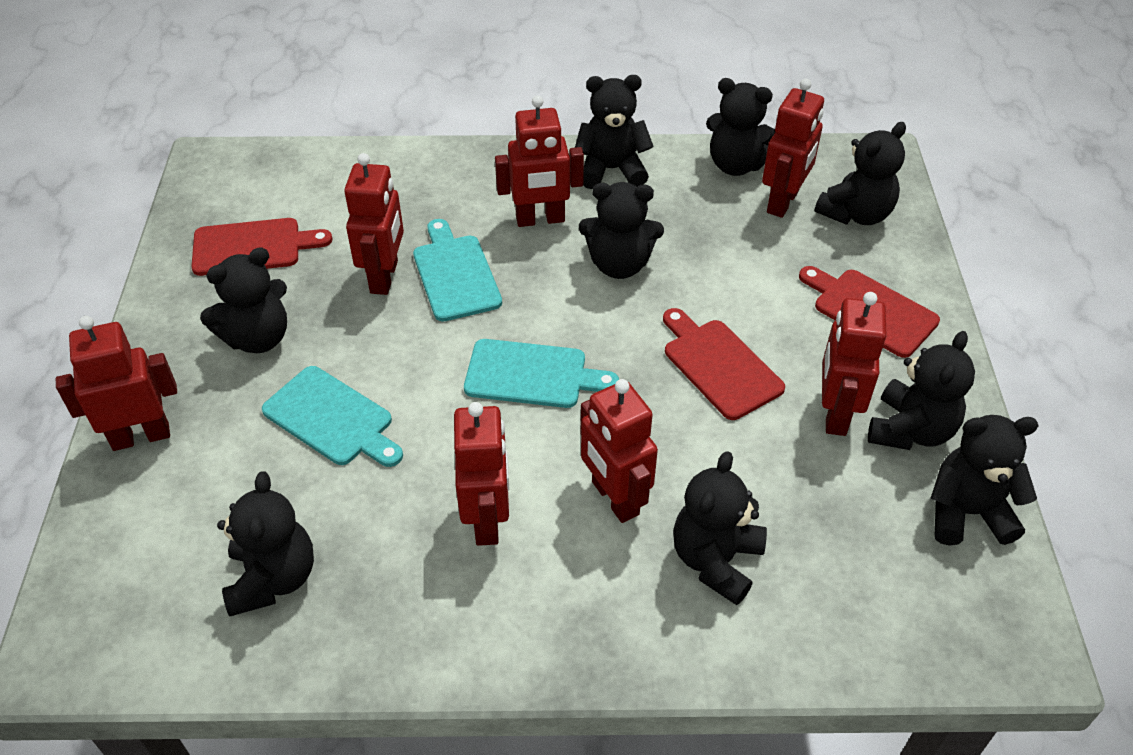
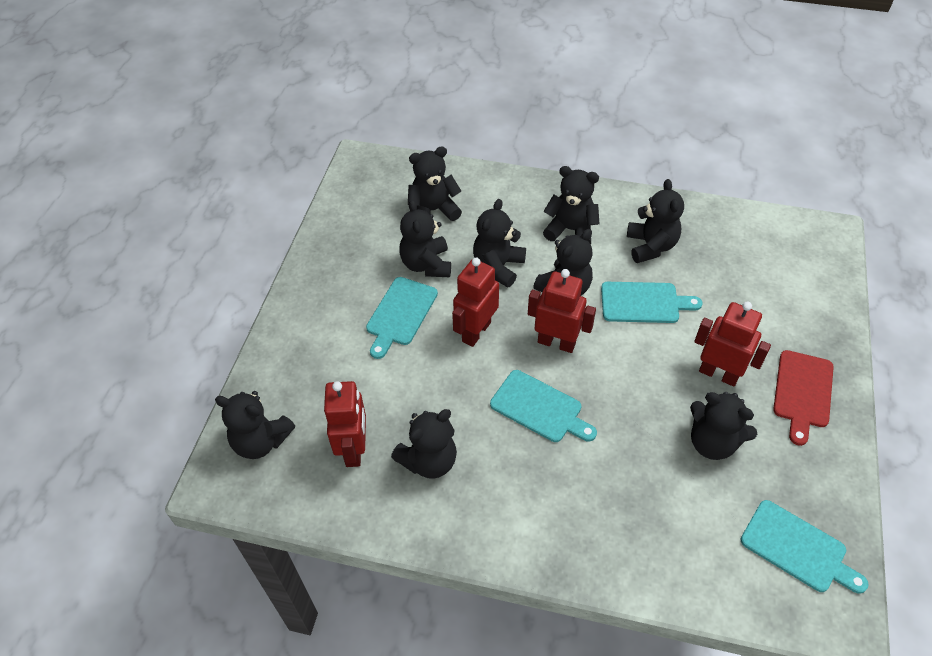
red cutting board: 3 -> 1
red robot: 7 -> 4
turquoise cutting board: 3 -> 4

